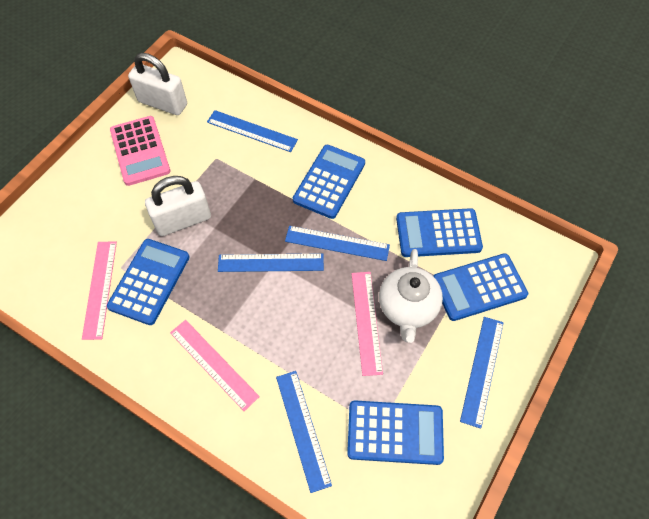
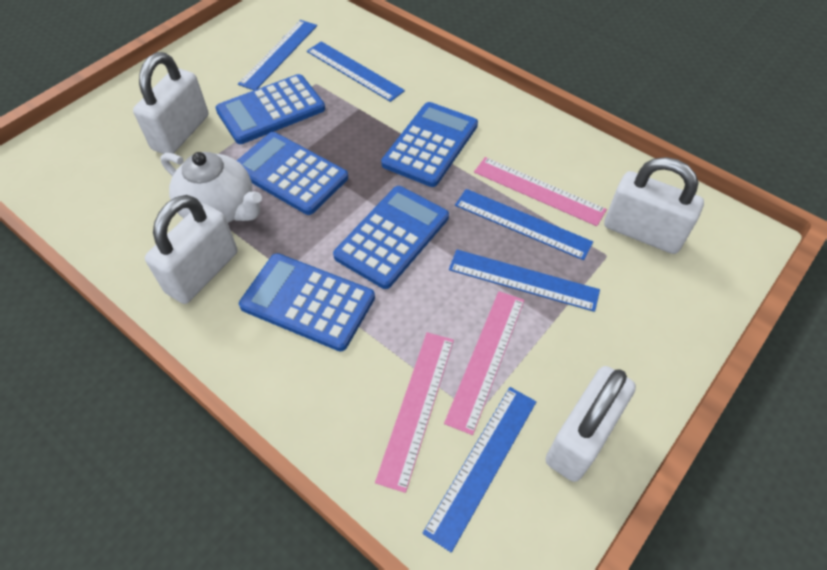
pink calculator: 1 -> 0
white padlock: 2 -> 4

